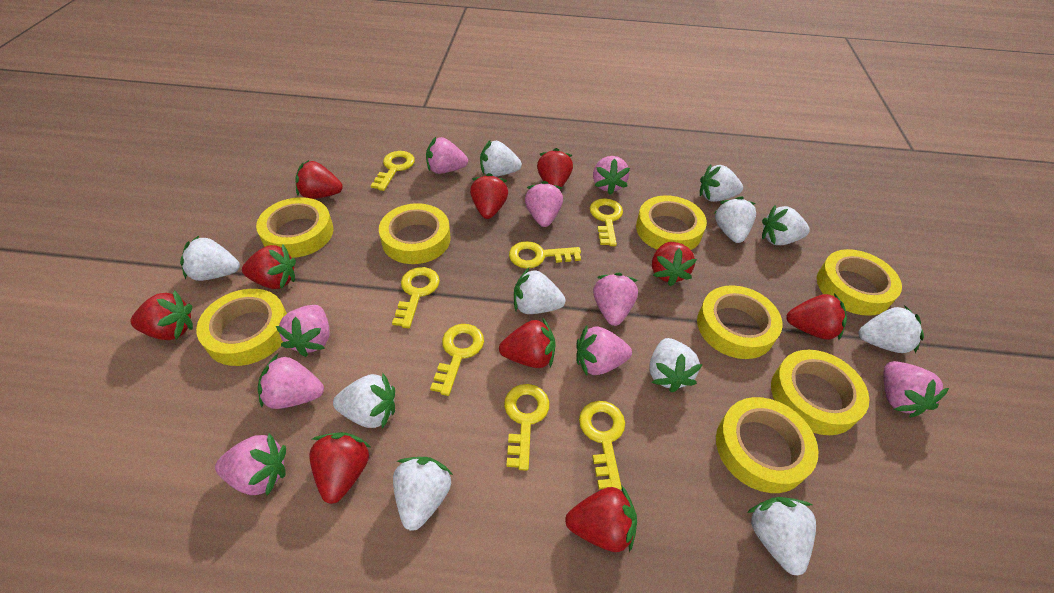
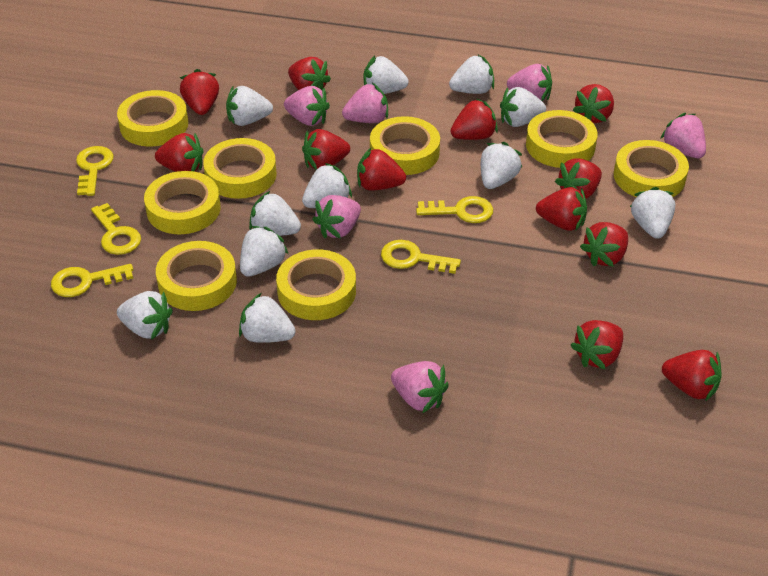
pink strawberry: 9 -> 6
red strawberry: 10 -> 12
yellow key: 7 -> 5

